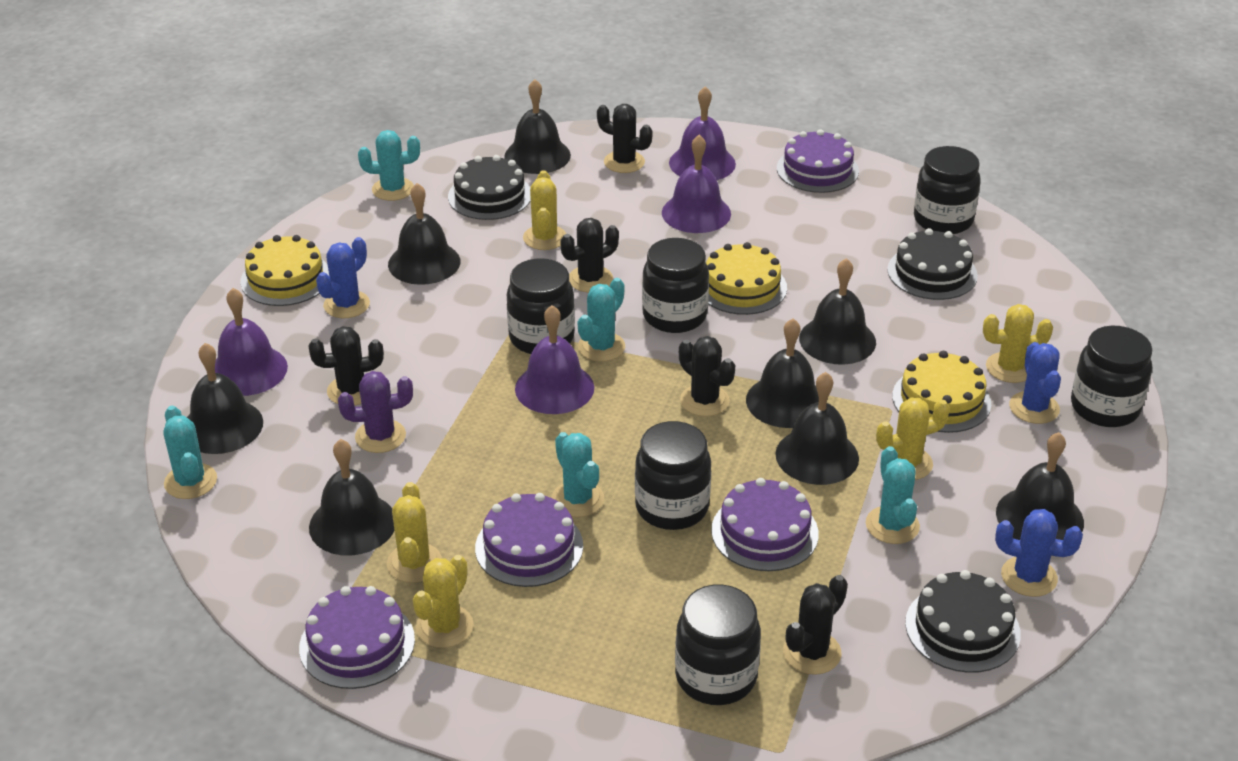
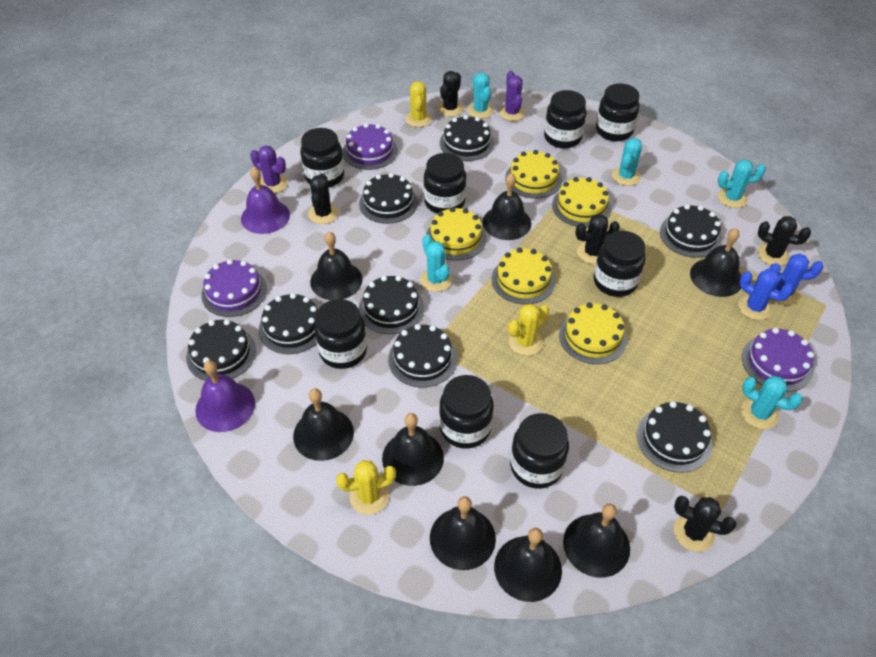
black cake: 3 -> 8
black jar: 6 -> 8
blue cactus: 3 -> 2
purple bell: 4 -> 2
purple cactus: 1 -> 2
purple cake: 4 -> 3
yellow cactus: 5 -> 3
yellow cake: 3 -> 5

